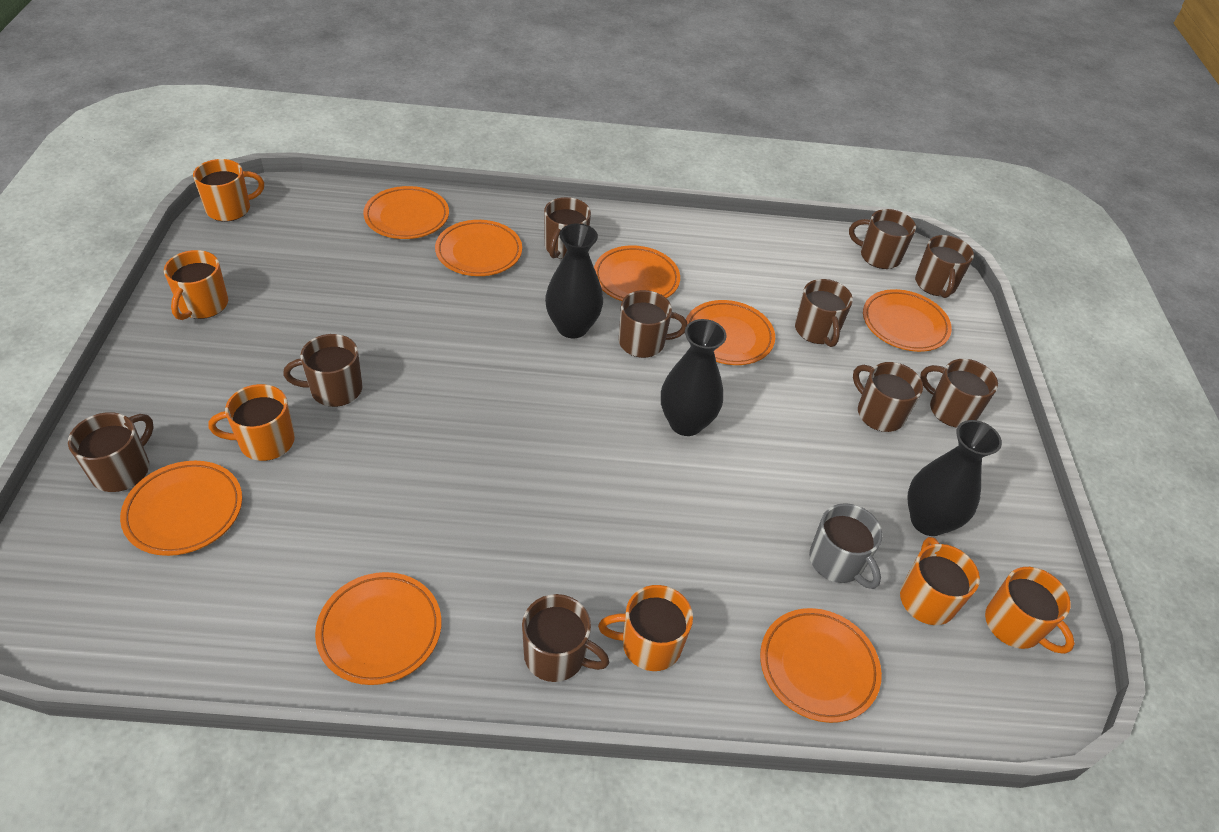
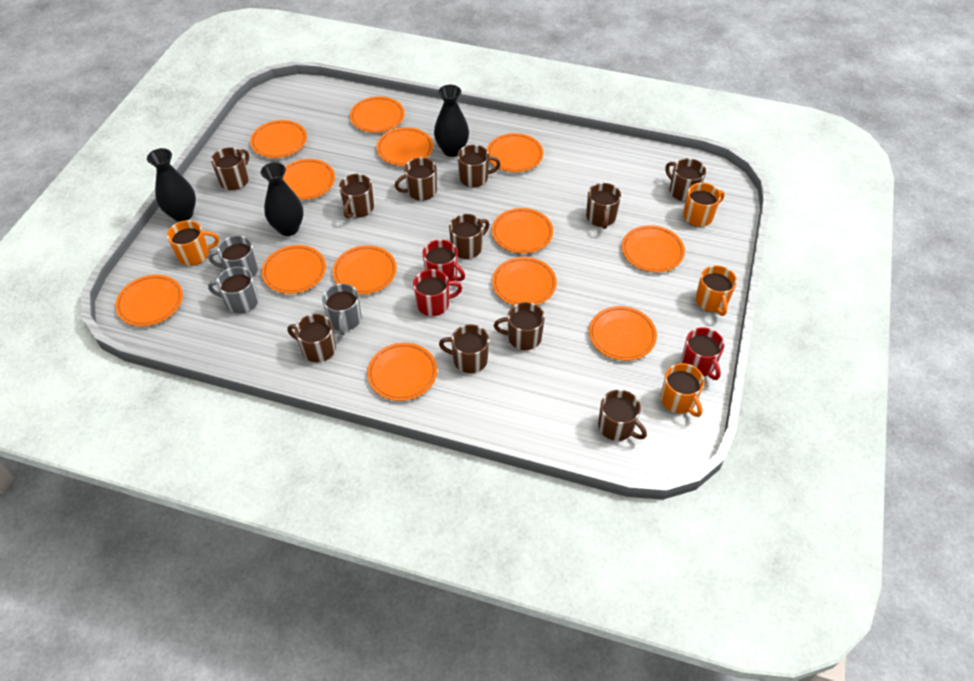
brown mug: 10 -> 11
grey mug: 1 -> 3
orange mug: 6 -> 4
orange plate: 8 -> 13
red mug: 0 -> 3

